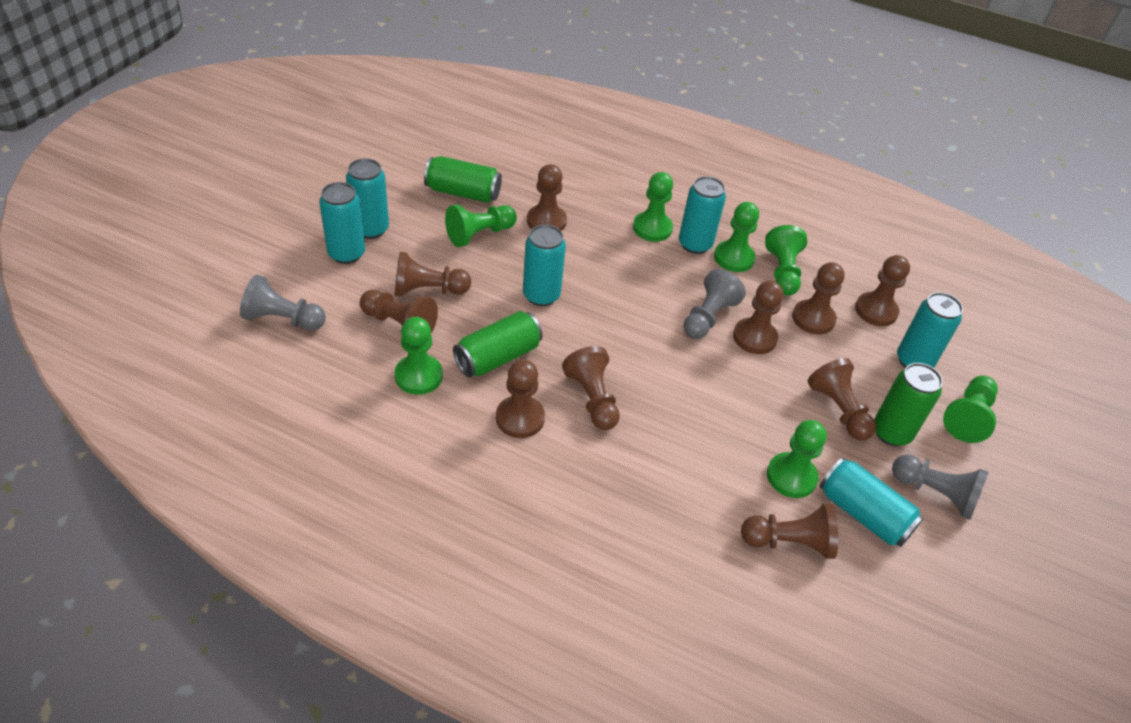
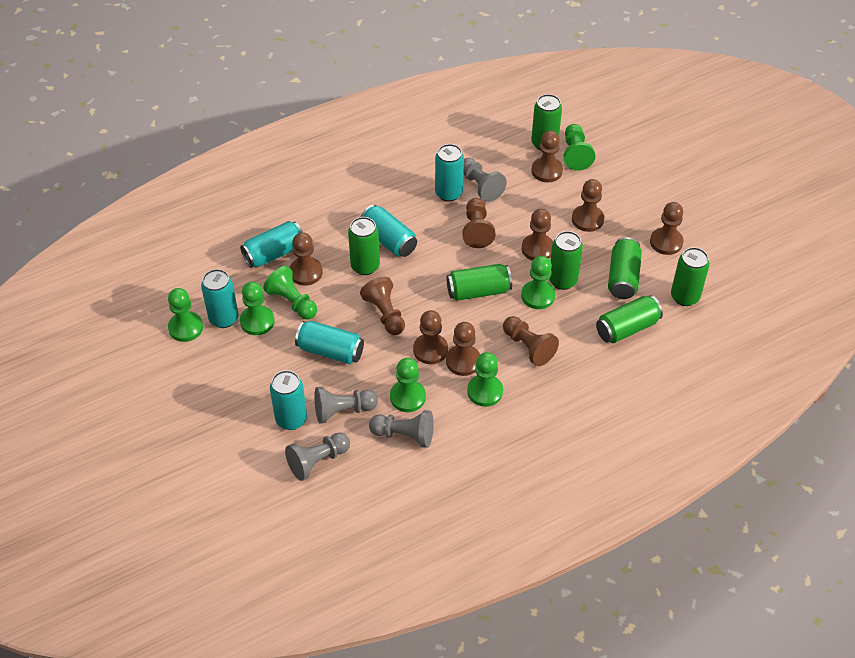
green can: 3 -> 7
grey pawn: 3 -> 4

